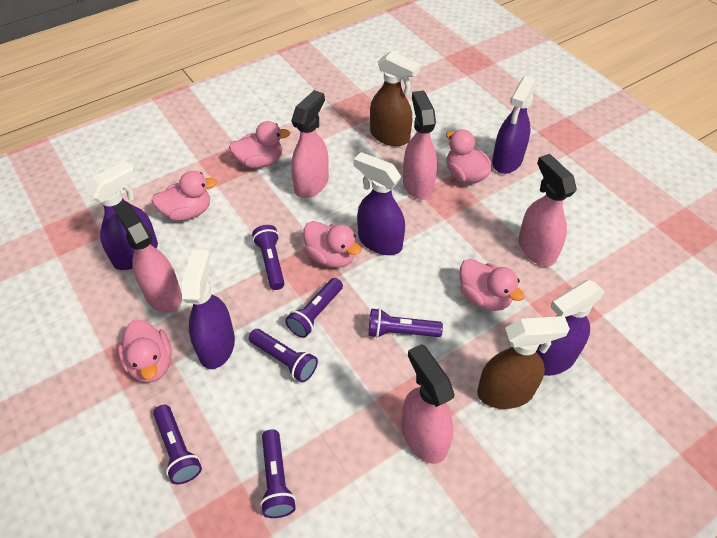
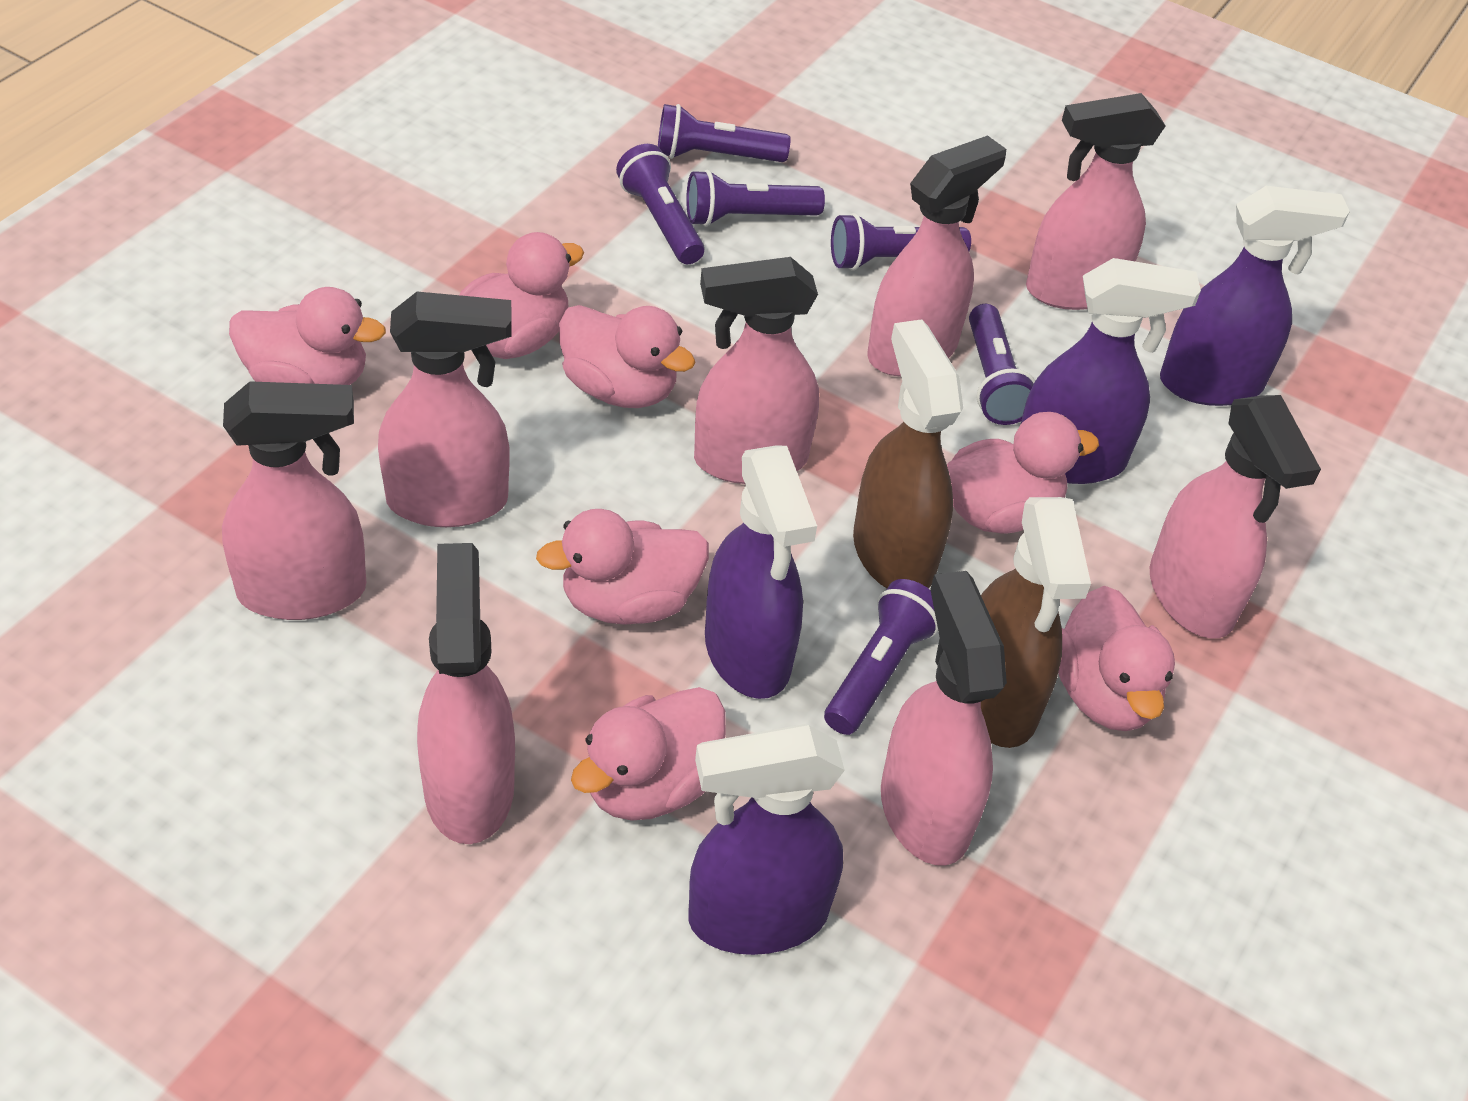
pink duck: 6 -> 7
pink spray bottle: 5 -> 8
purple spray bottle: 5 -> 4

